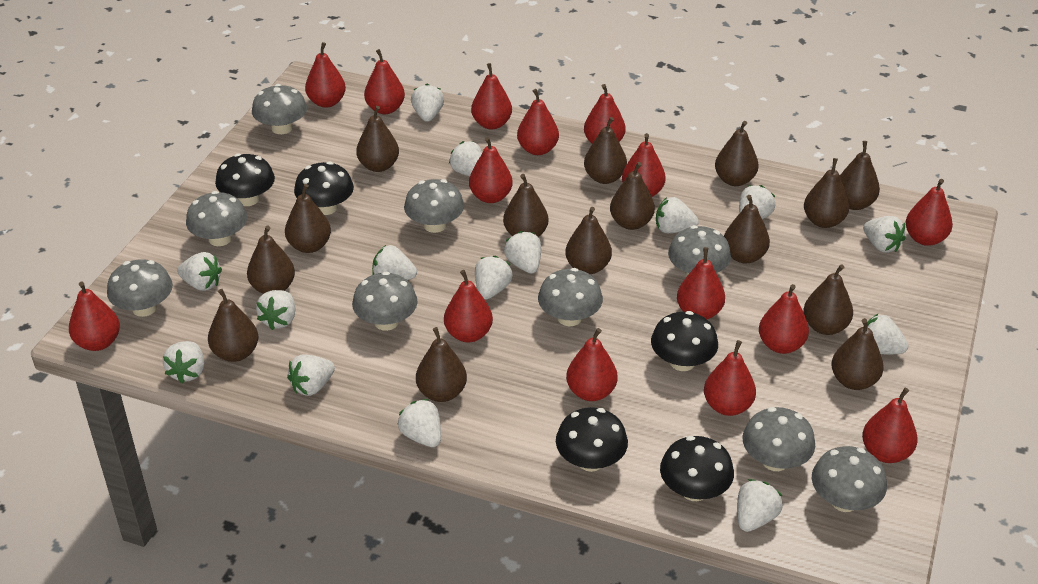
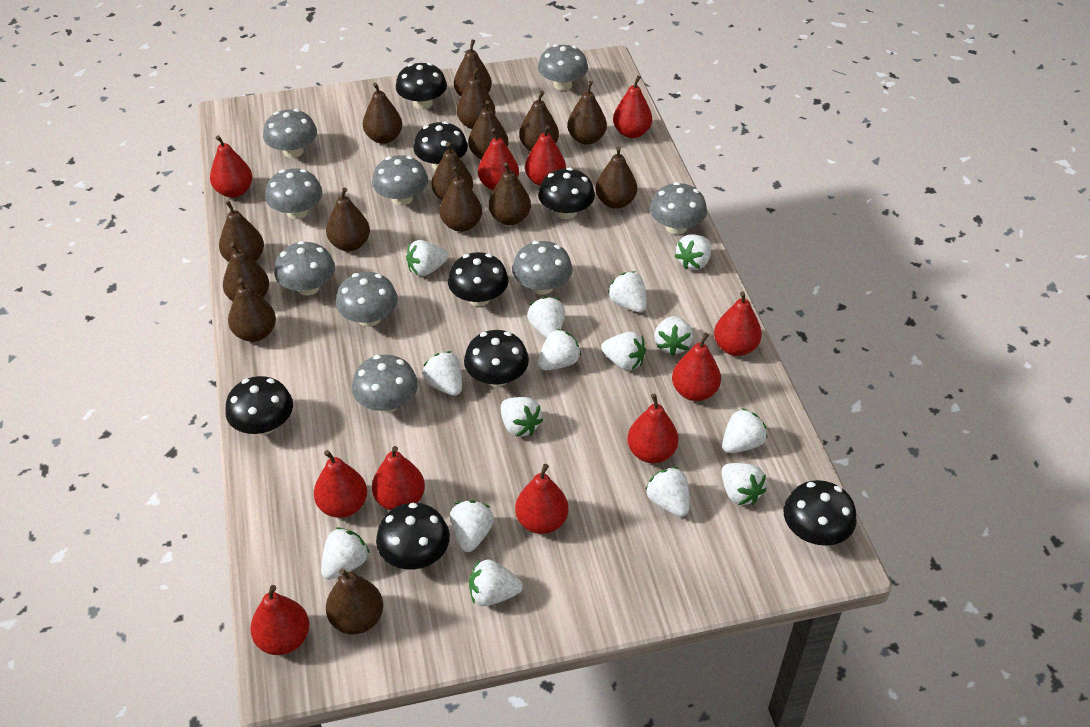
black mushroom: 5 -> 8
red pear: 15 -> 11

